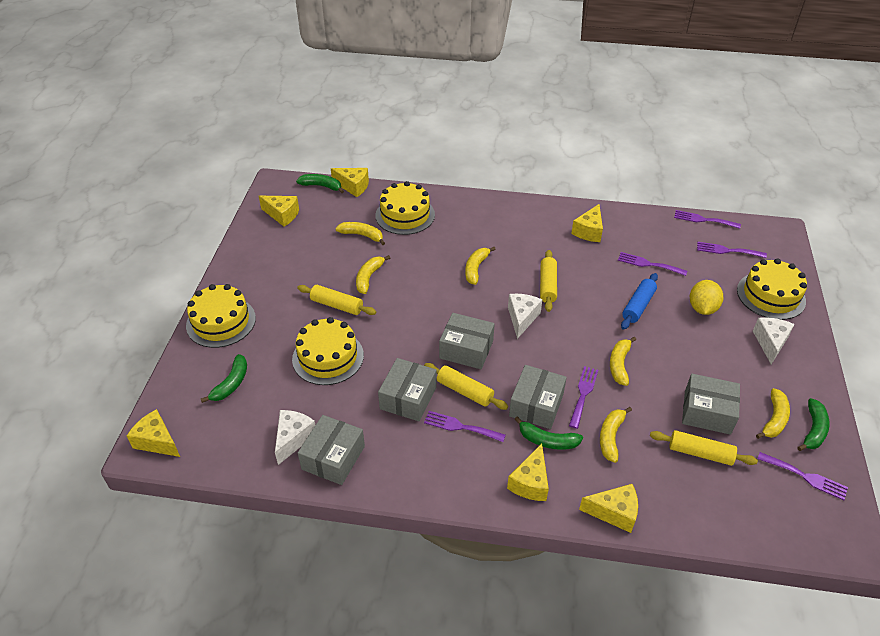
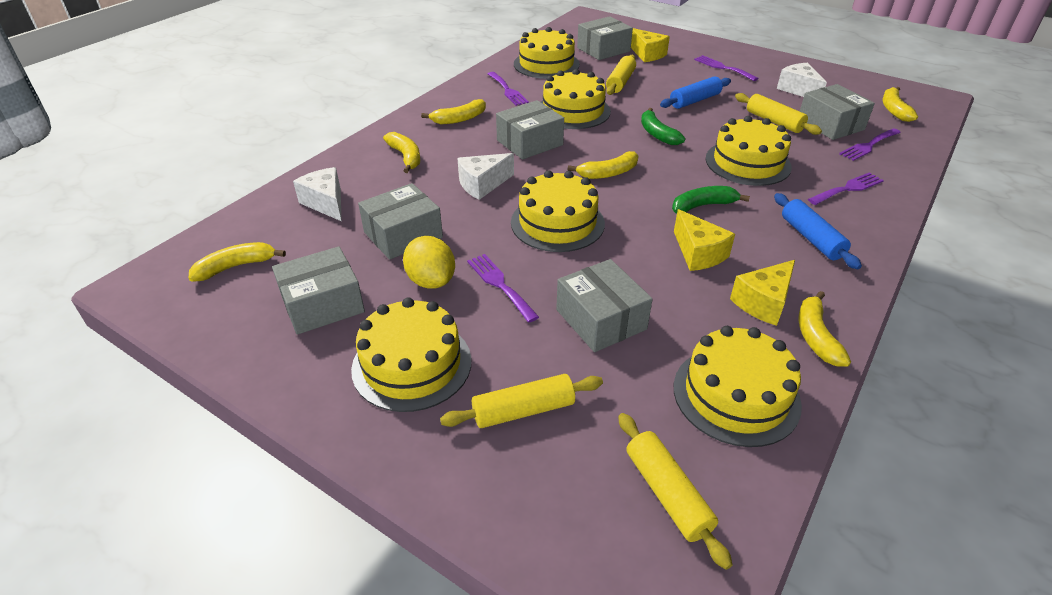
blue rolling pin: 1 -> 2
green banana: 4 -> 2
grey box: 5 -> 6
purple fork: 6 -> 5
yellow cake: 4 -> 6
yellow cheese: 6 -> 3

